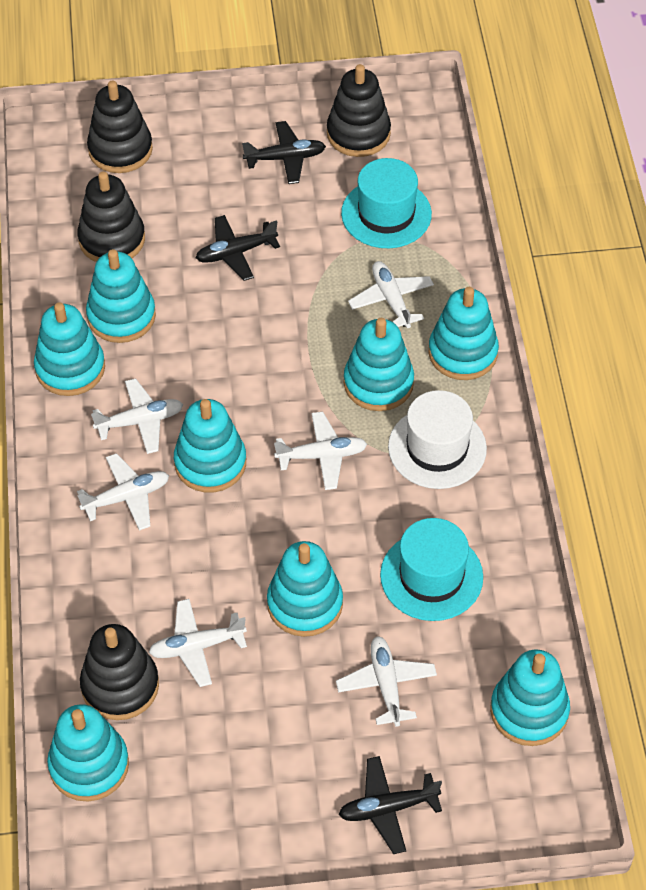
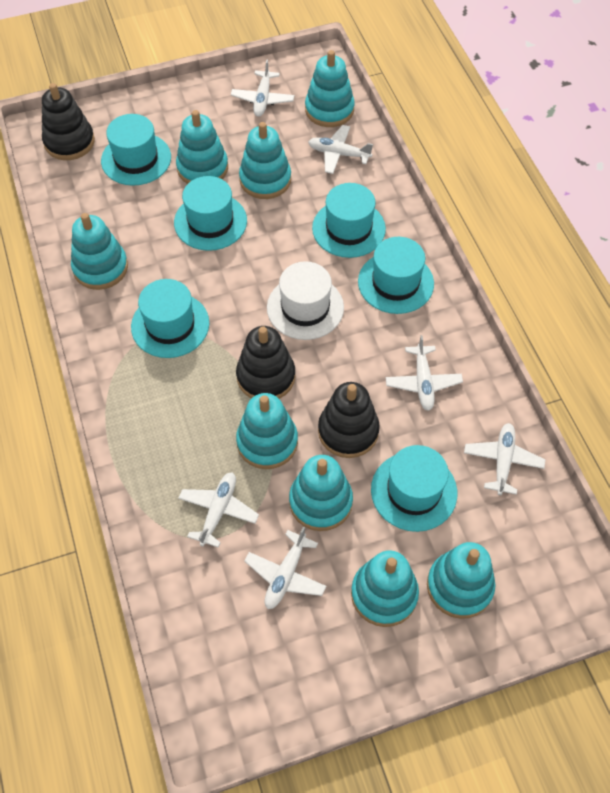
black plane: 3 -> 0
black stacking toy: 4 -> 3
turquoise hat: 2 -> 6

